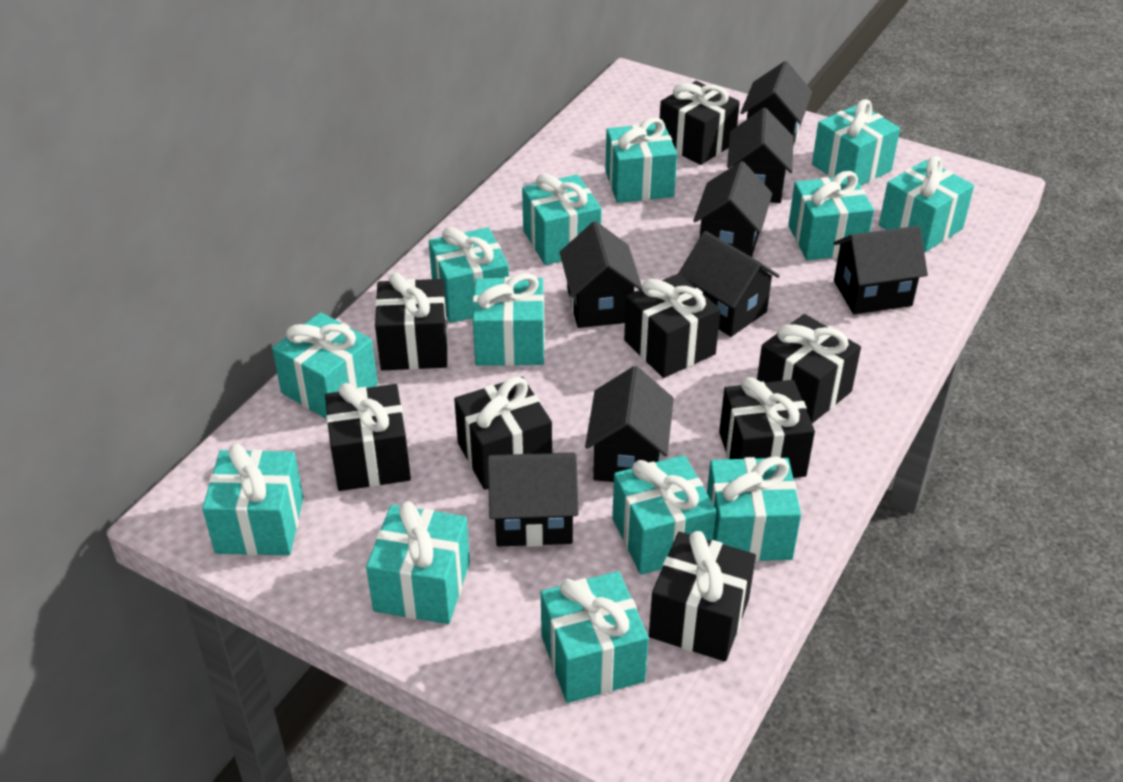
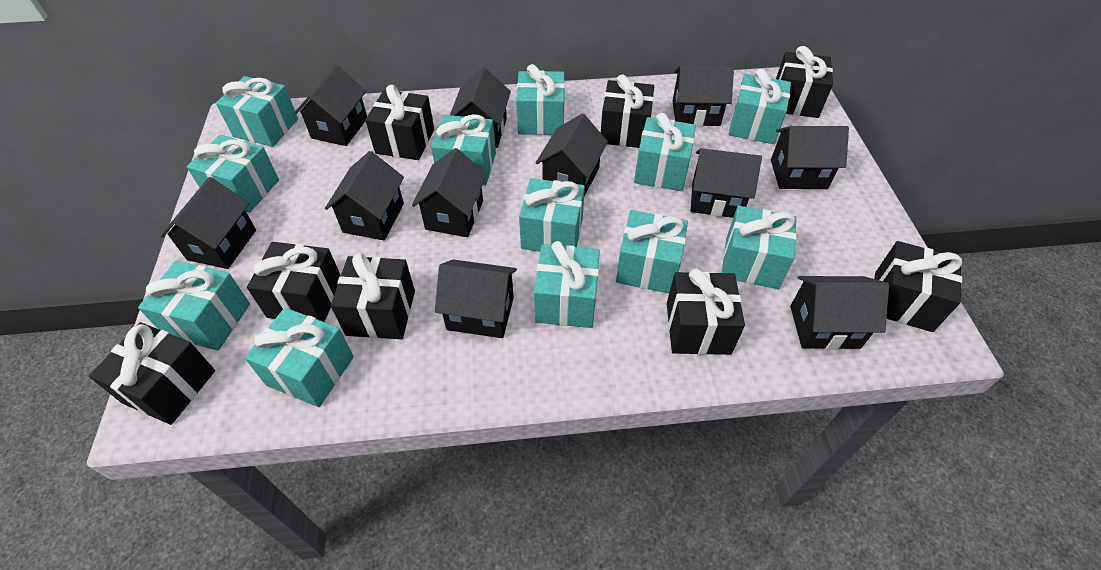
black house: 8 -> 11
turquoise gift: 13 -> 12

